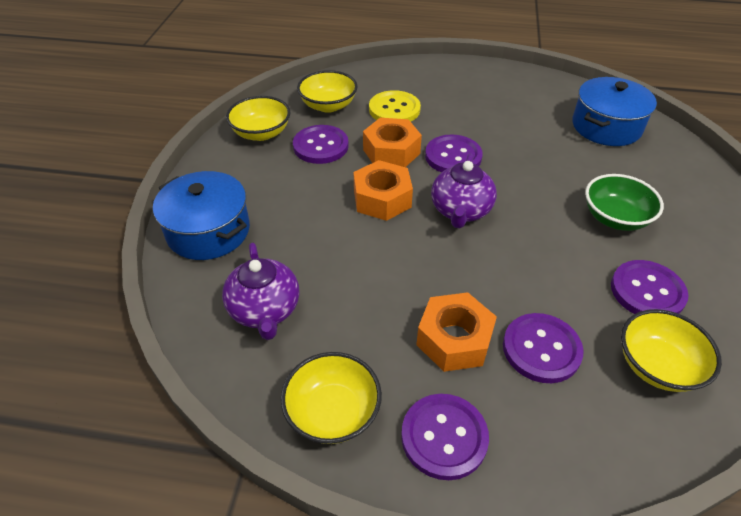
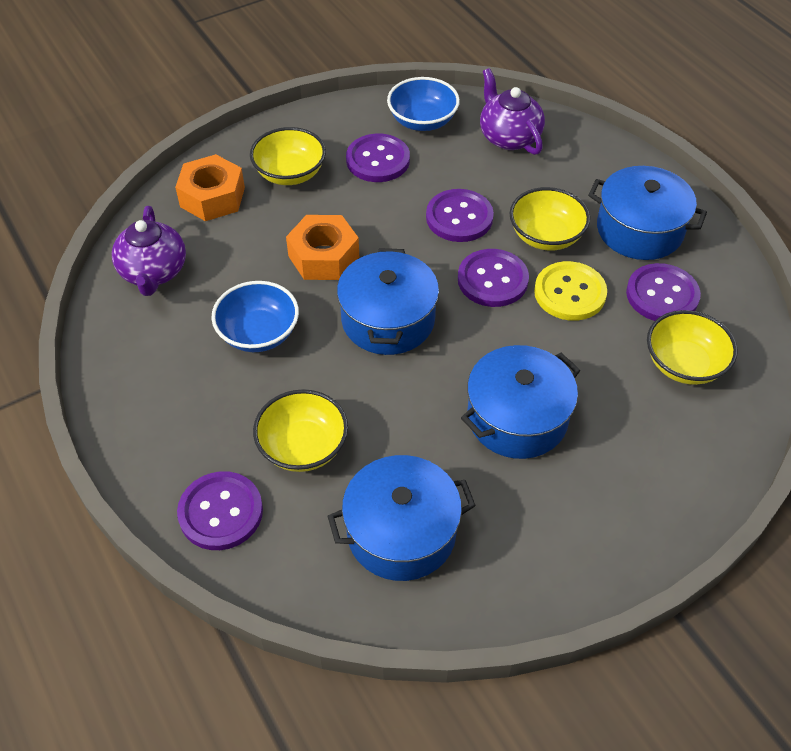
blue bowl: 0 -> 2
blue pot: 2 -> 4
green bowl: 1 -> 0
orange nut: 3 -> 2

